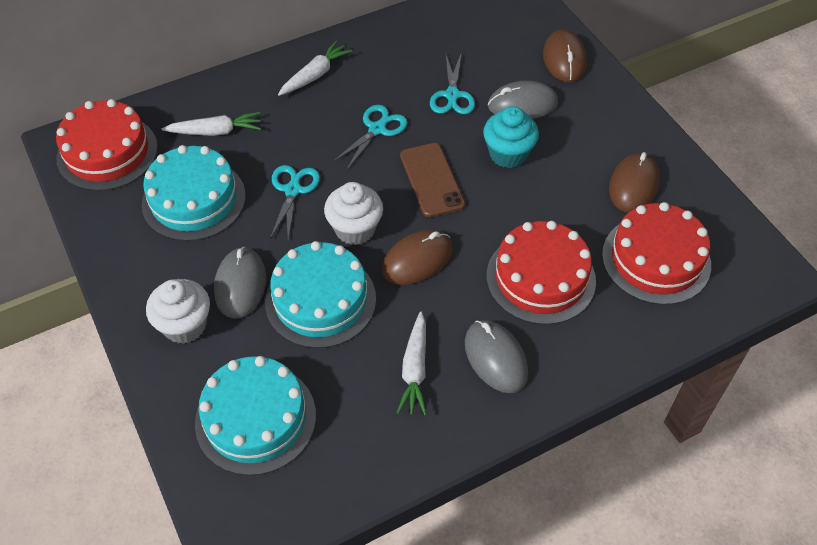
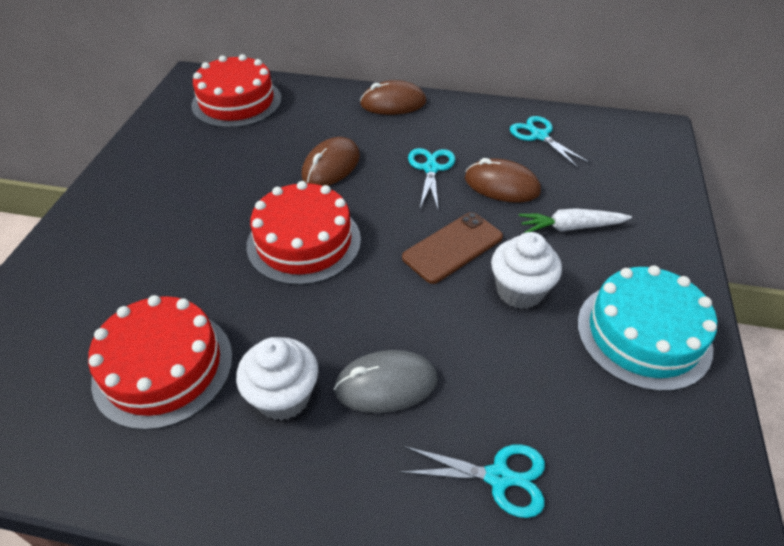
grey mouse: 3 -> 1
turquoise cake: 3 -> 1
turquoise cupcake: 1 -> 0
white carrot: 3 -> 1

